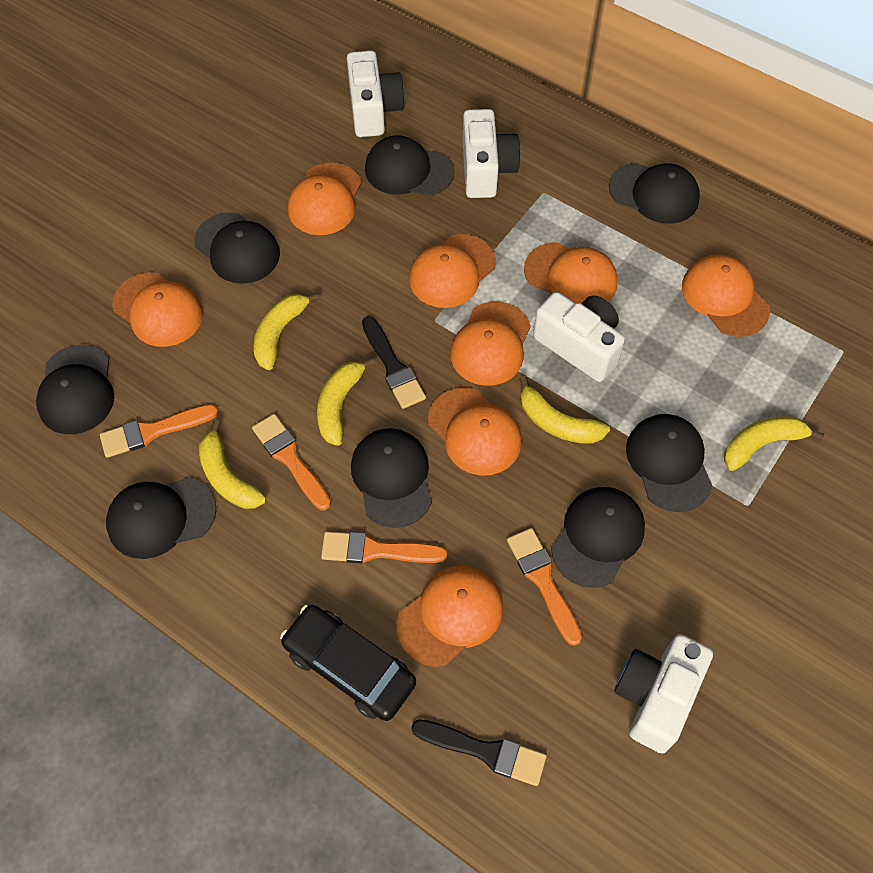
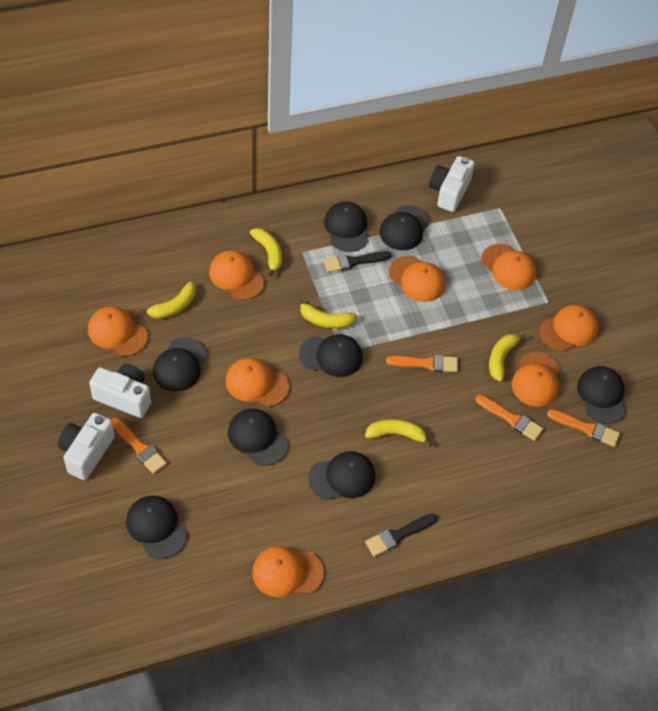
black car: 1 -> 0
white camera: 4 -> 3

